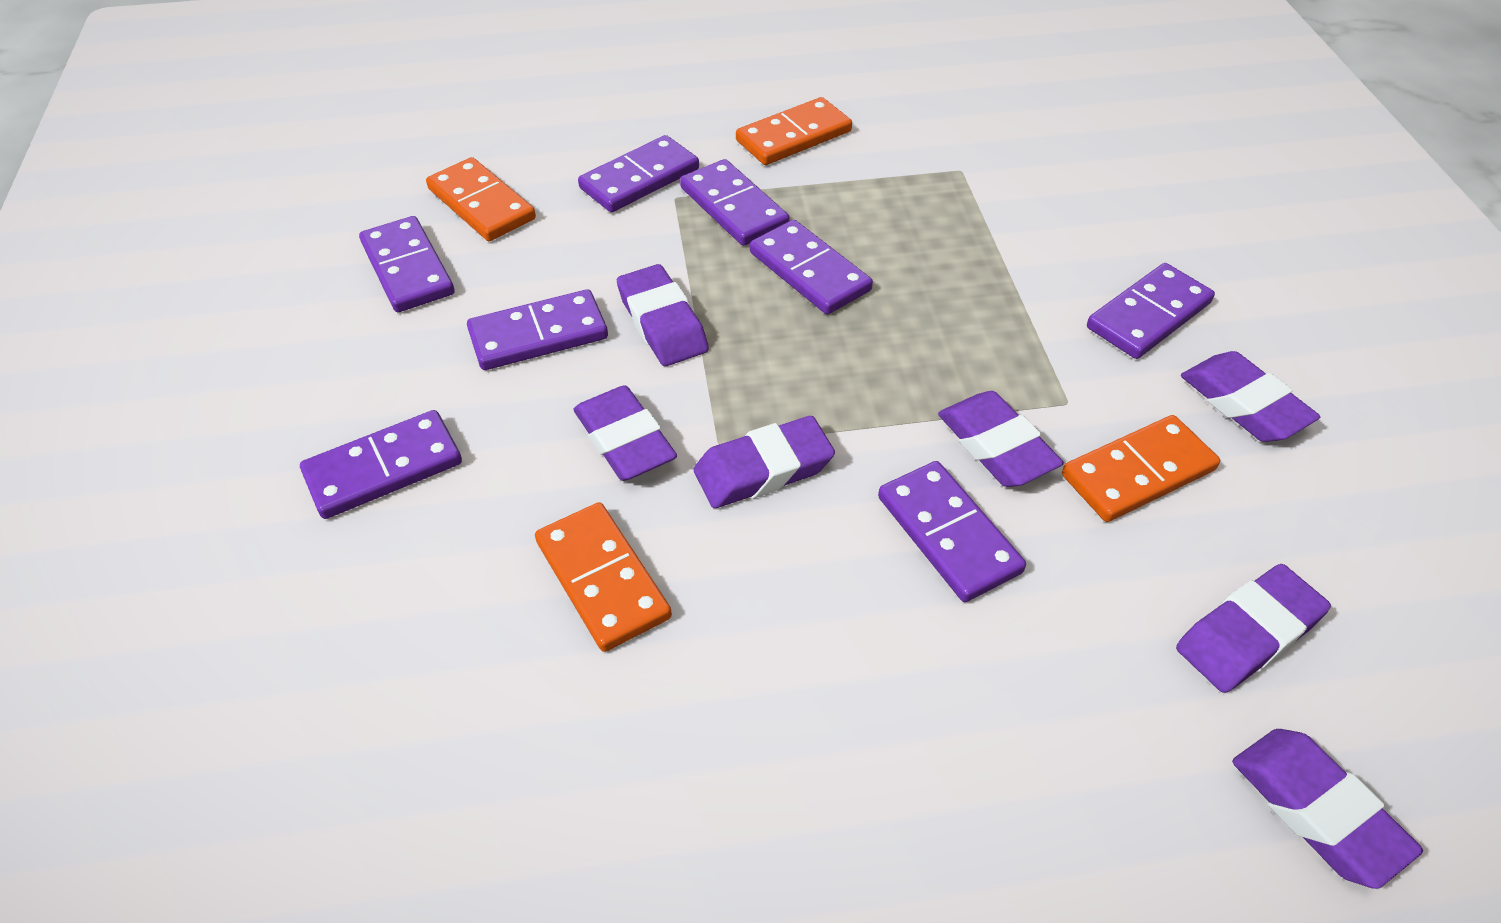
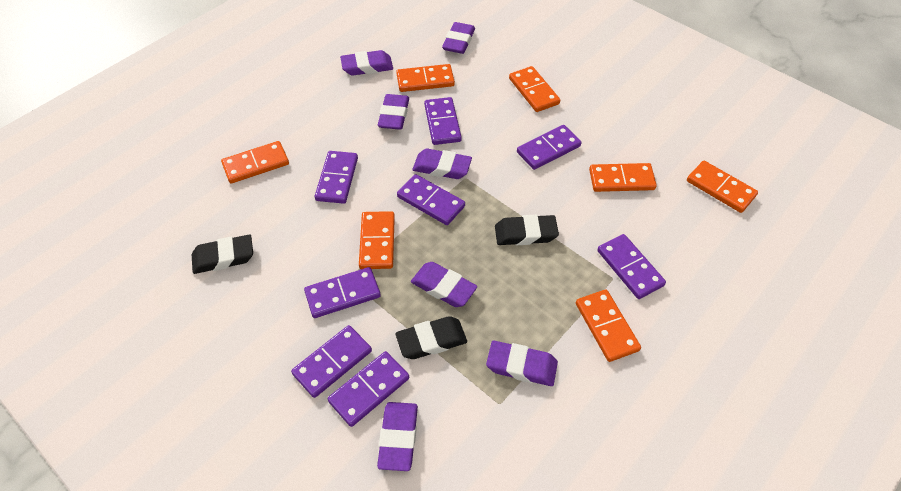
black eraser: 0 -> 3
orange domino: 4 -> 7

